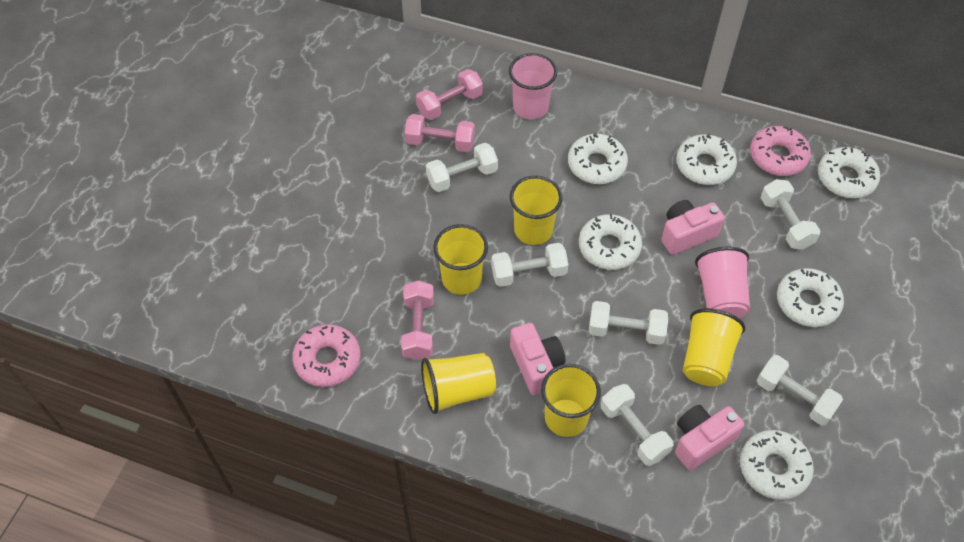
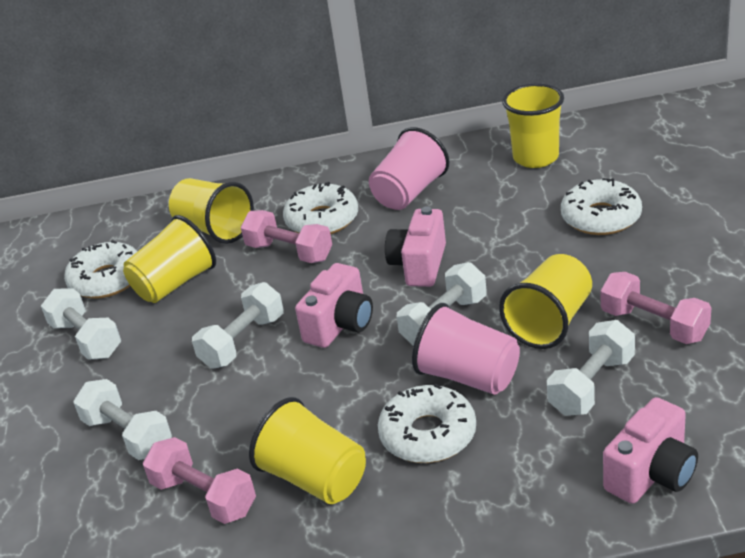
pink donut: 2 -> 0
white donut: 6 -> 4
white dumbbell: 6 -> 5

